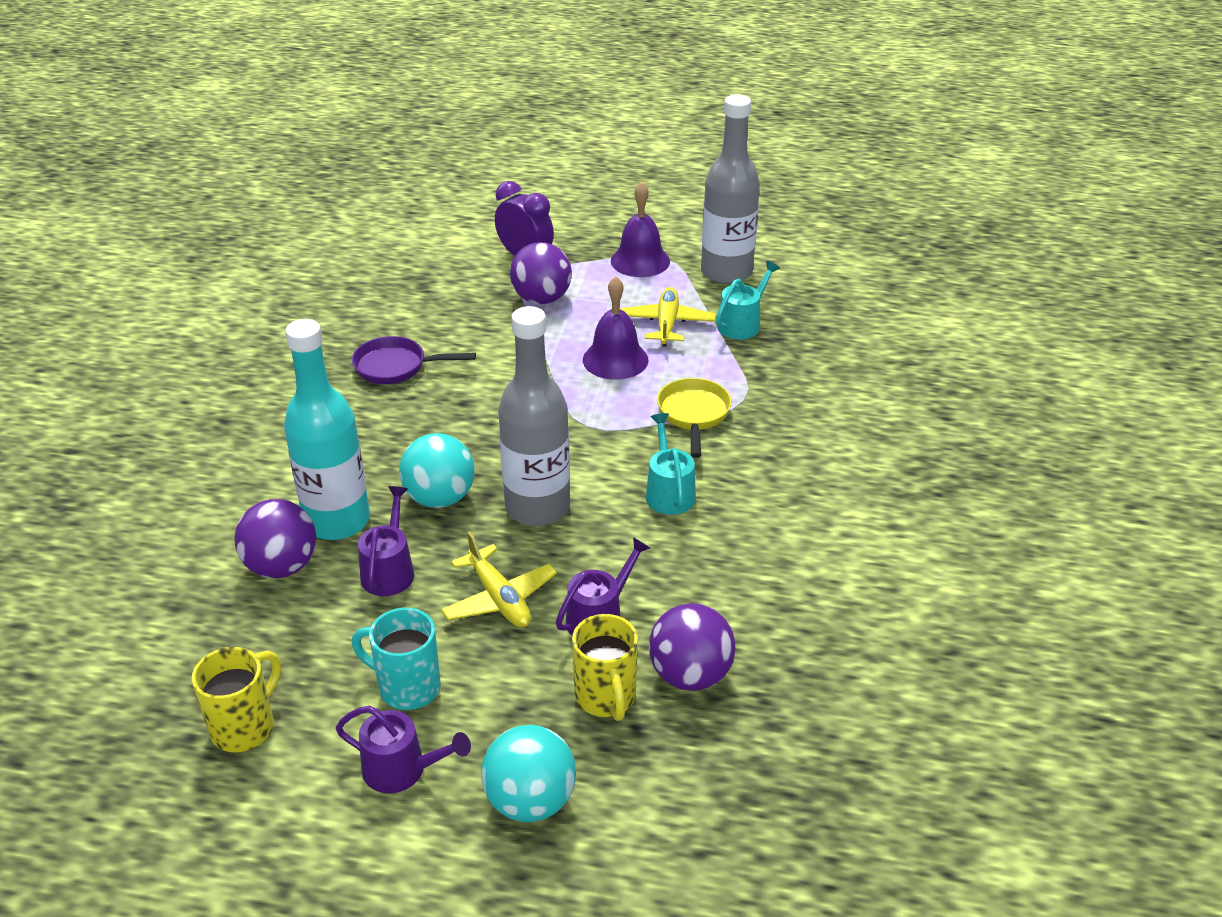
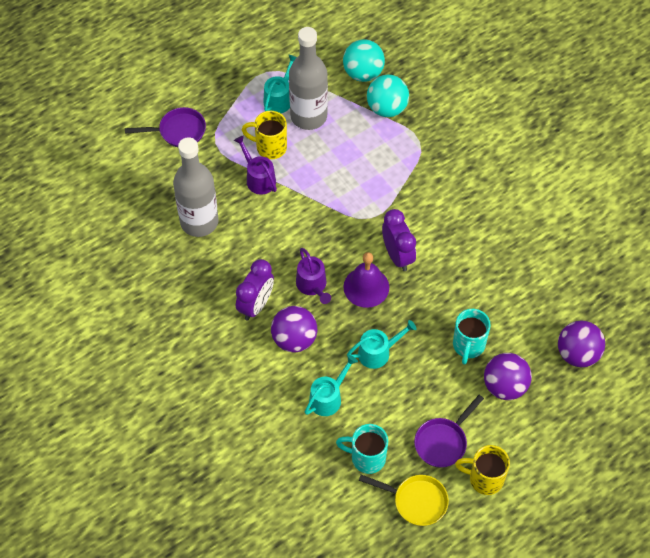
purple bell: 2 -> 1
purple clock: 1 -> 2
purple pan: 1 -> 2
purple watering can: 3 -> 2
turquoise bottle: 1 -> 0
turquoise mug: 1 -> 2
turquoise watering can: 2 -> 3
yellow plane: 2 -> 0

